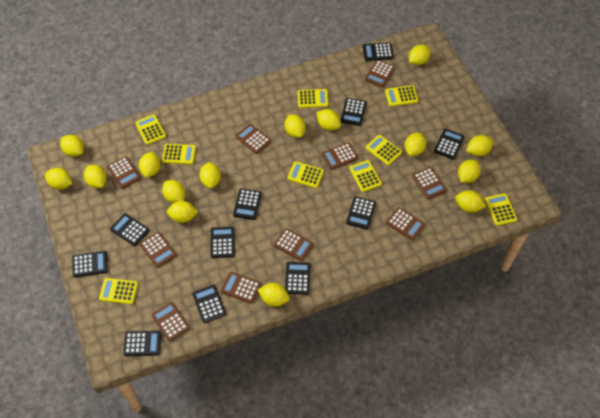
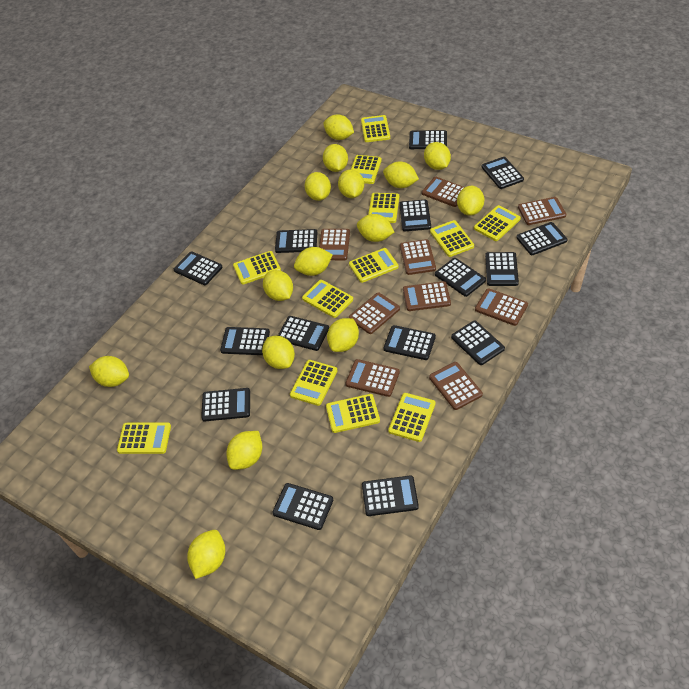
black calculator: 11 -> 15
brown calculator: 10 -> 9
yellow calculator: 9 -> 12

